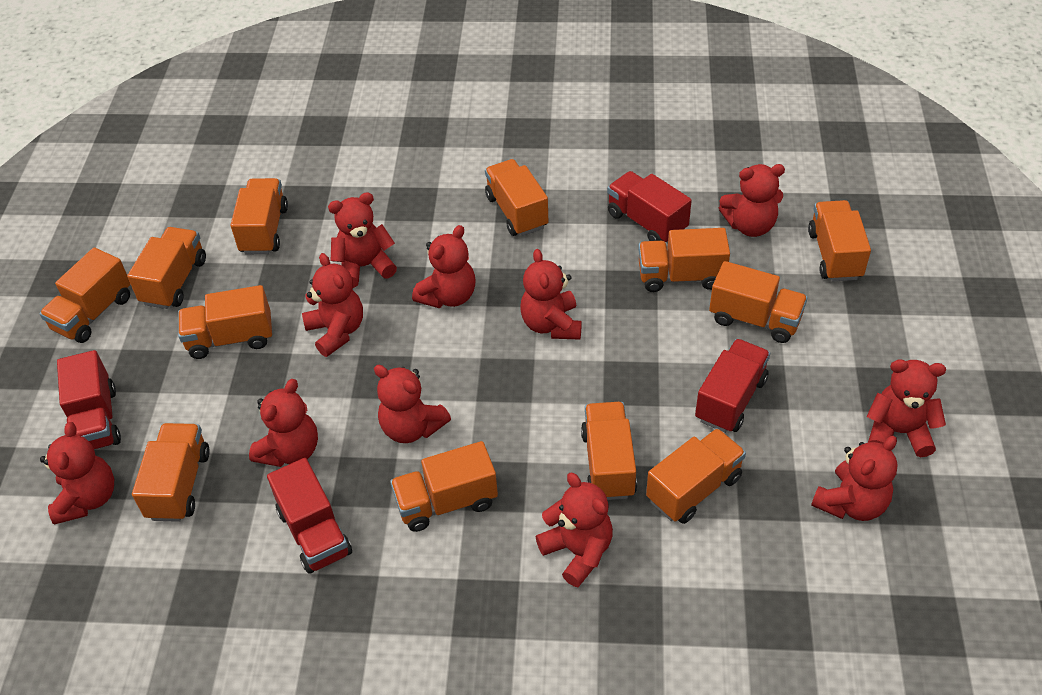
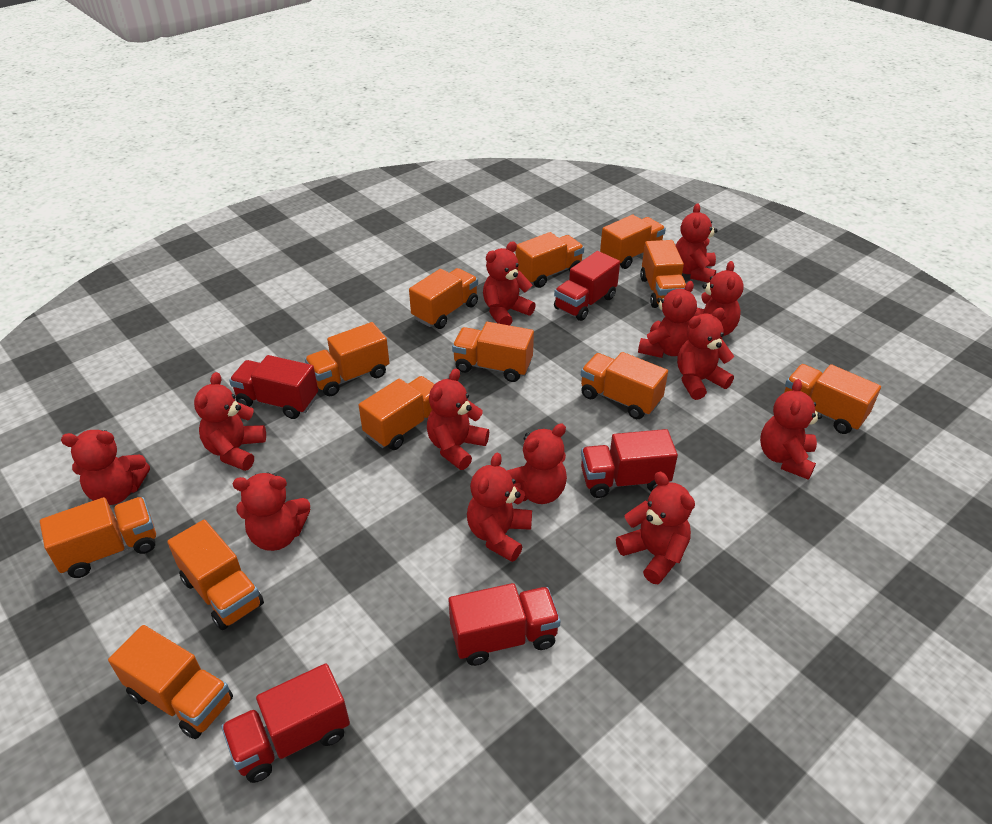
red teddy bear: 11 -> 13
red truck: 4 -> 5

